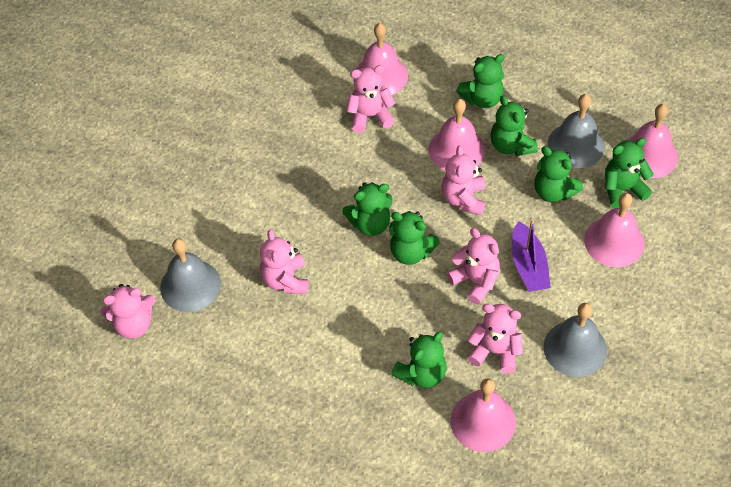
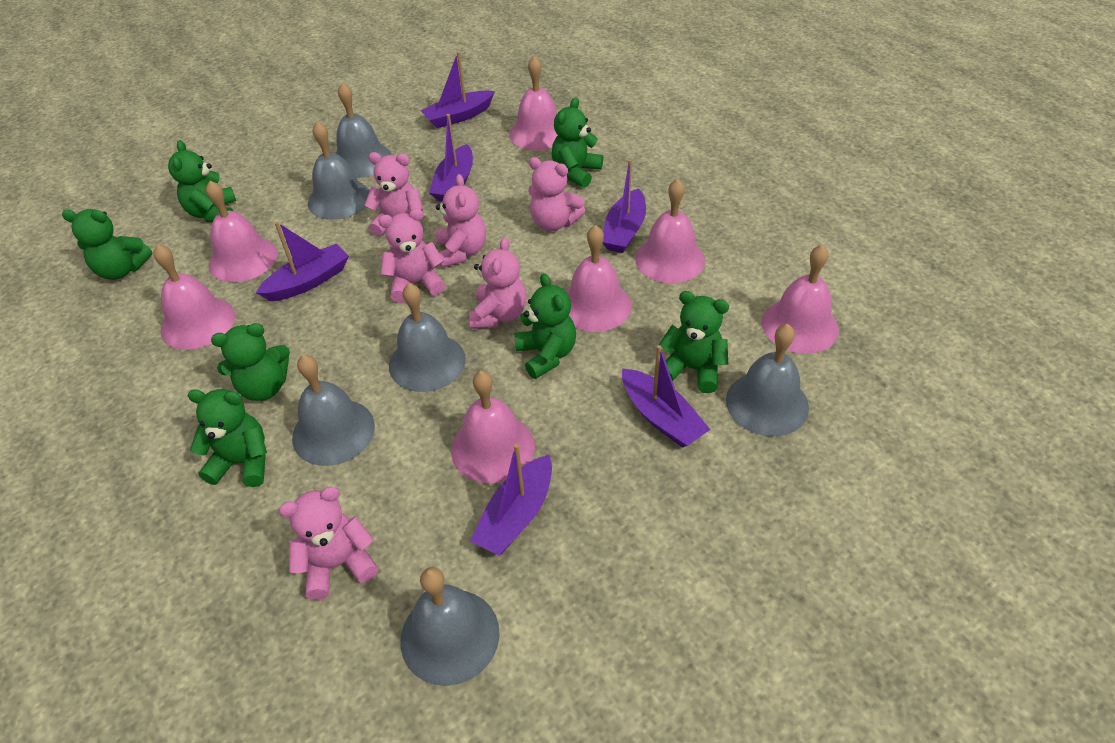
grey bell: 3 -> 6
pink bell: 5 -> 7
purple boat: 1 -> 6

